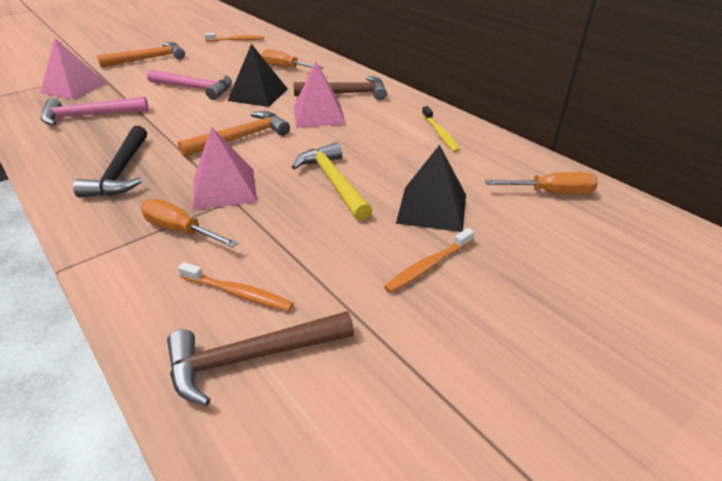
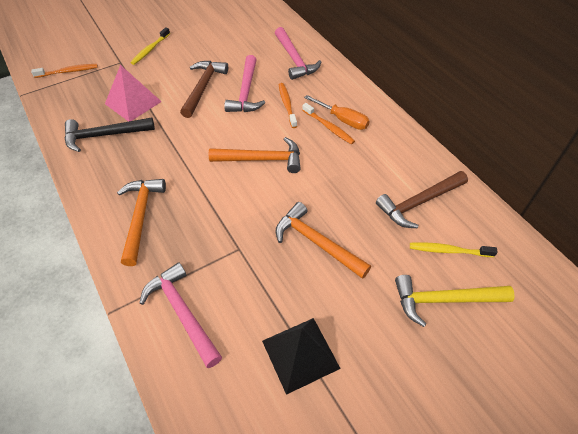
black pyramid: 2 -> 1
orange hammer: 2 -> 3
orange screwdriver: 3 -> 1
pink hammer: 2 -> 3
pink pyramid: 3 -> 1
yellow toothbrush: 1 -> 2

